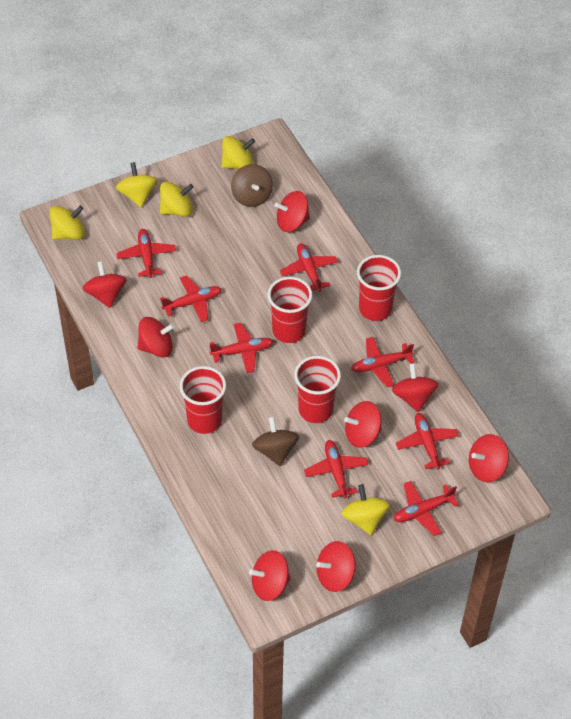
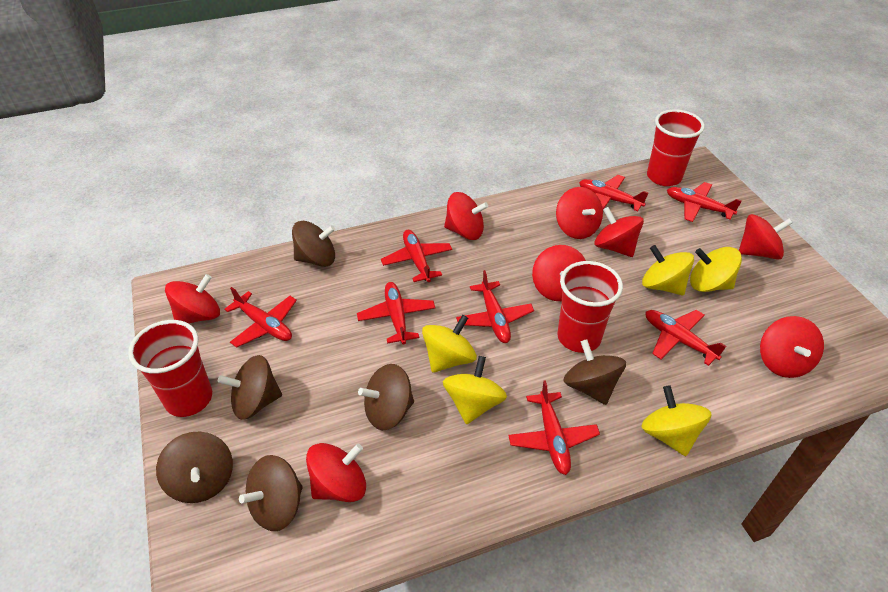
brown spinning top: 2 -> 6
red cup: 4 -> 3

